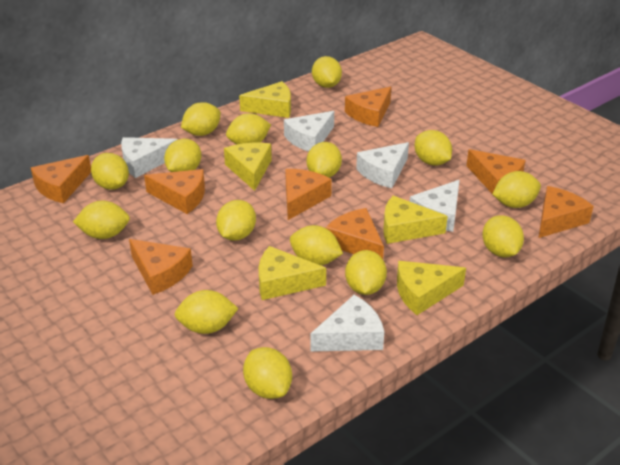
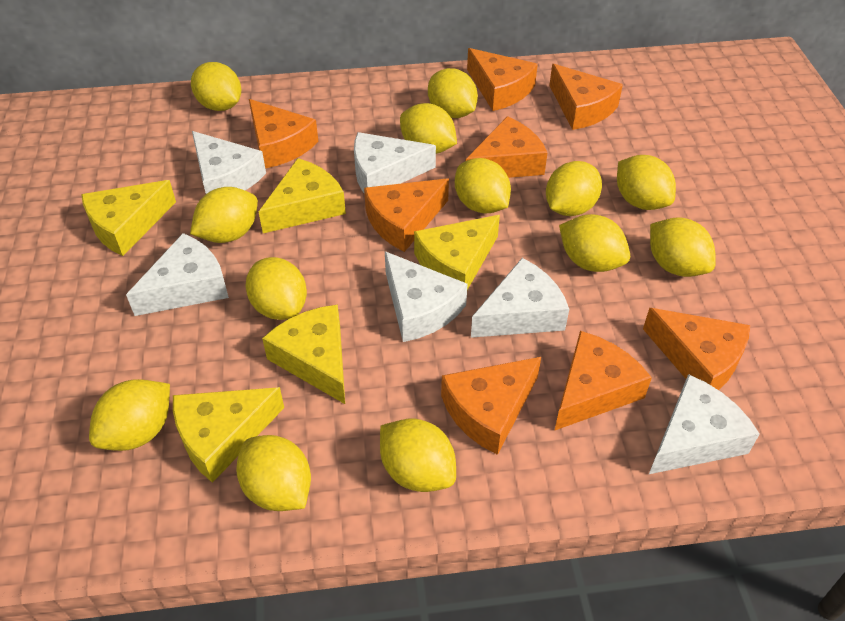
white cheese: 5 -> 6
yellow lemon: 15 -> 13

